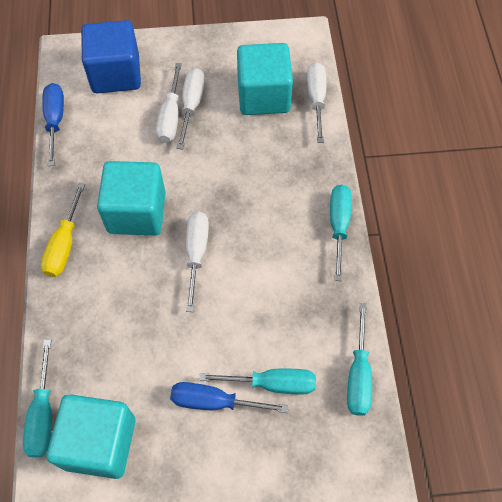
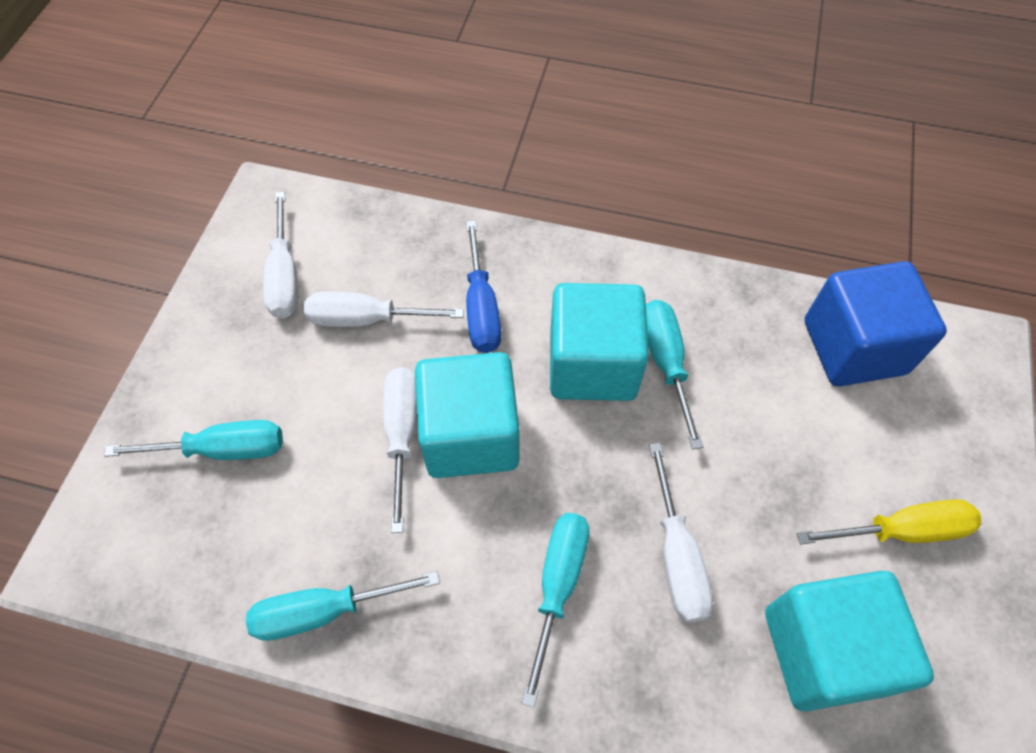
blue screwdriver: 2 -> 1

